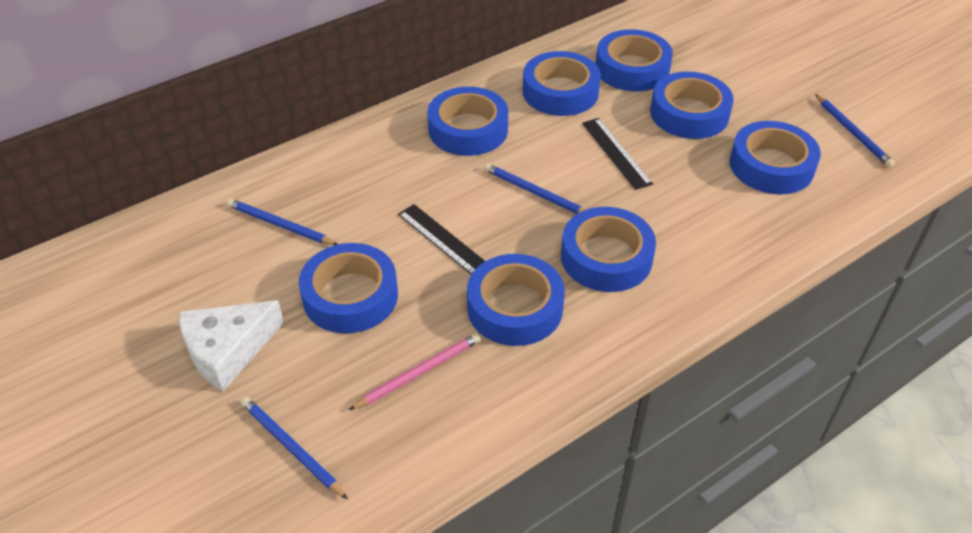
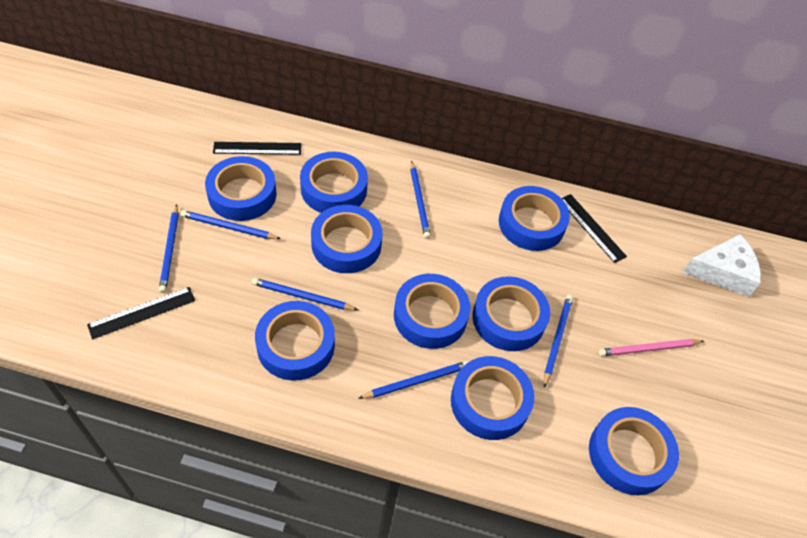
black ruler: 2 -> 3
blue pencil: 4 -> 6
blue tape: 8 -> 9

